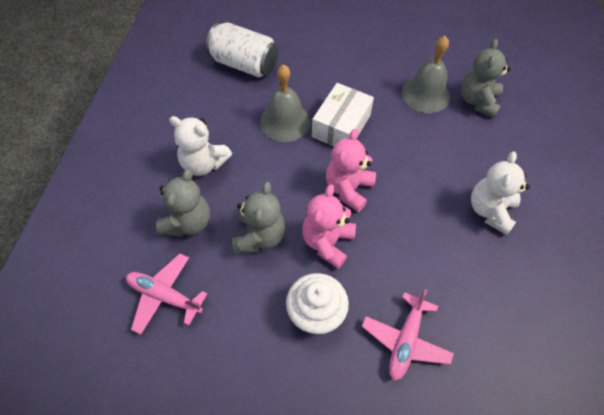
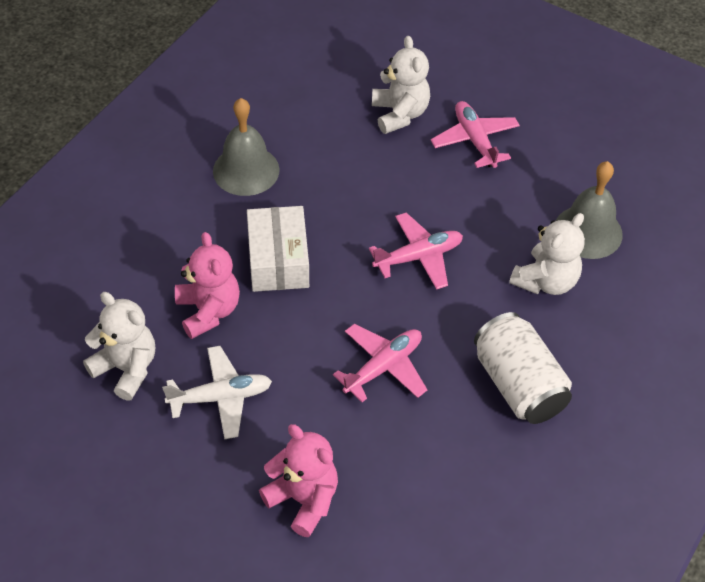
grey teddy bear: 3 -> 0
pink plane: 2 -> 3
white cupcake: 1 -> 0
white plane: 0 -> 1
white teddy bear: 2 -> 3

